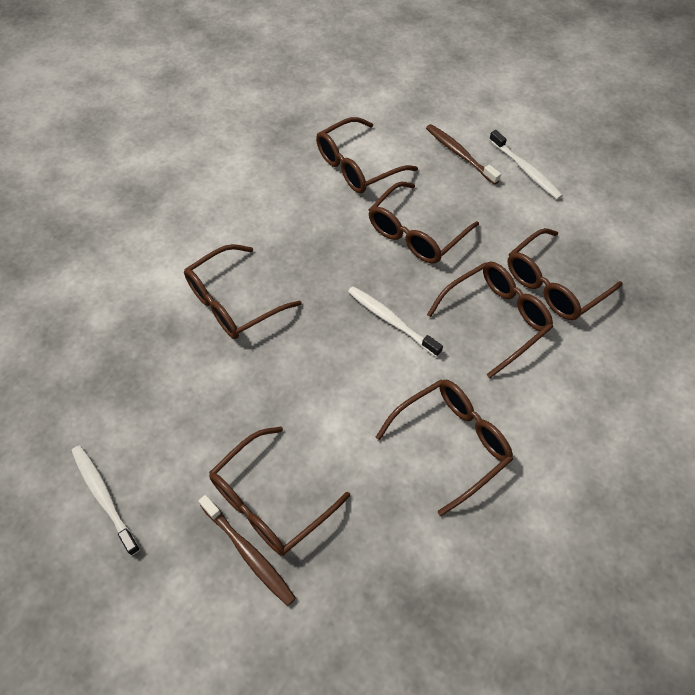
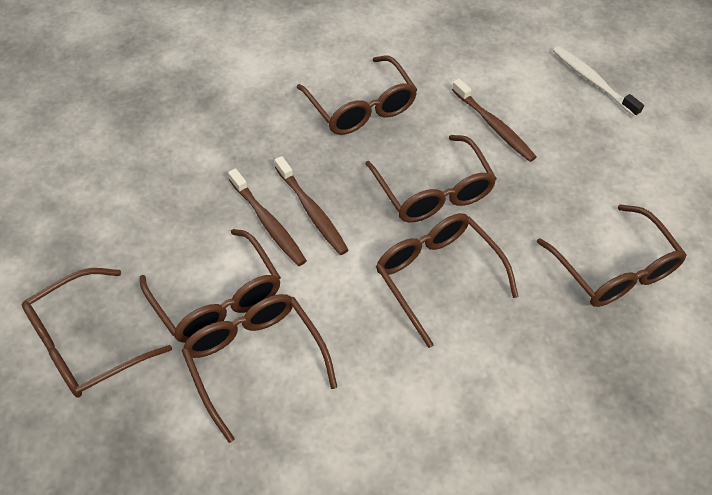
brown toothbrush: 2 -> 3
white toothbrush: 3 -> 1

